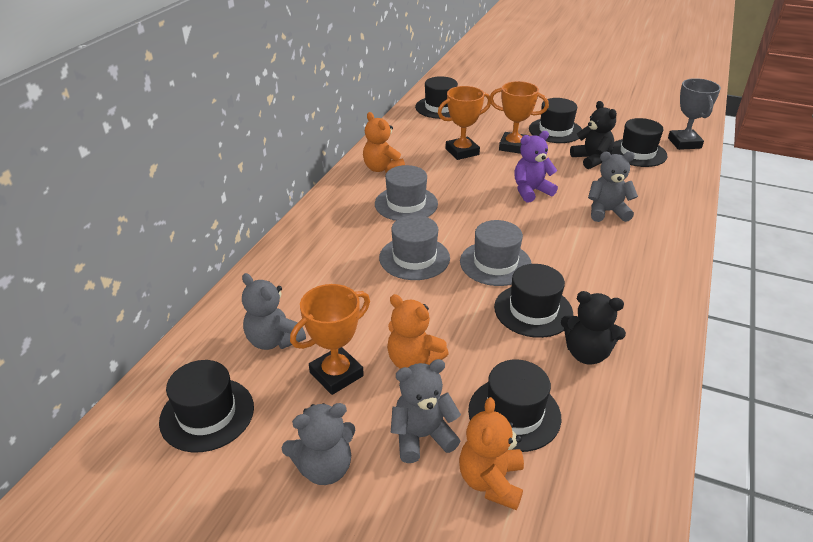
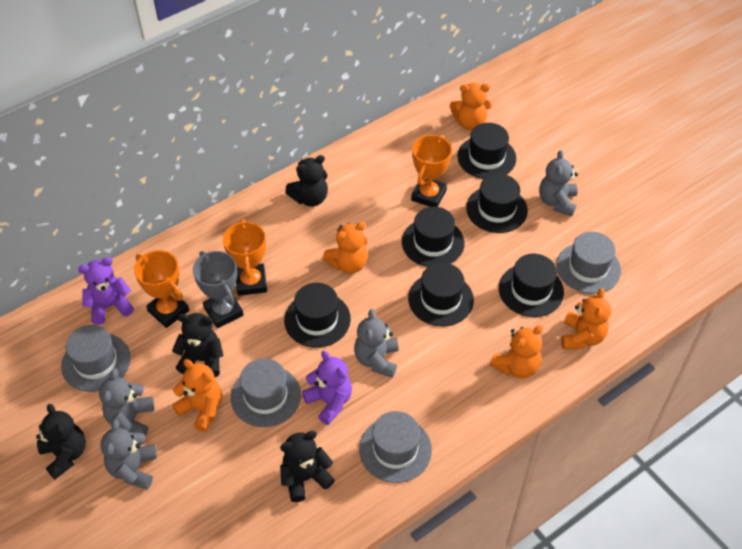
black teddy bear: 2 -> 4
grey hat: 3 -> 4
orange teddy bear: 3 -> 5
purple teddy bear: 1 -> 2

